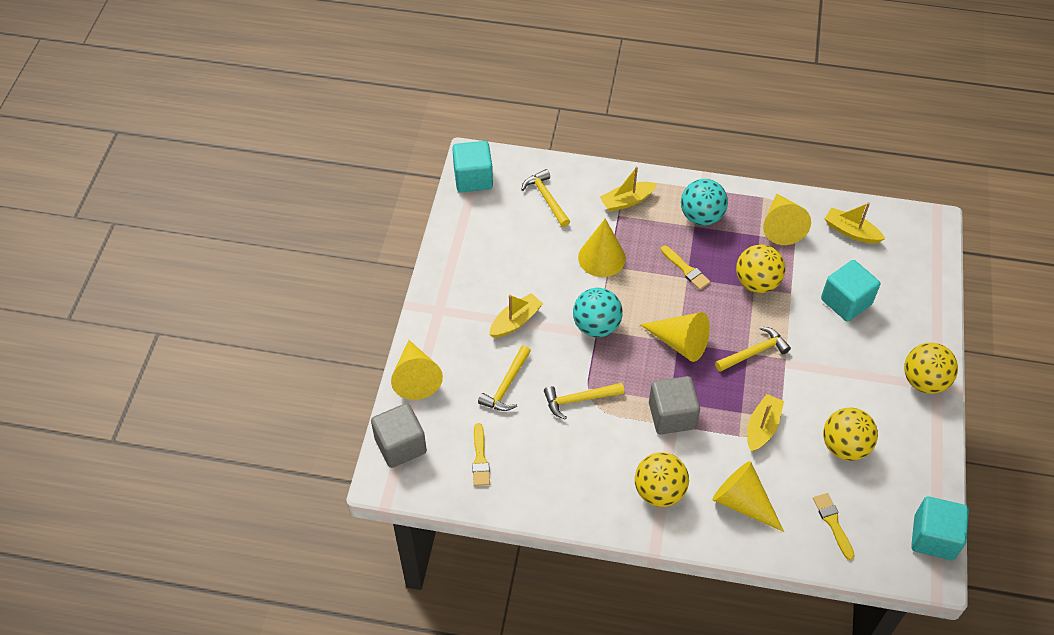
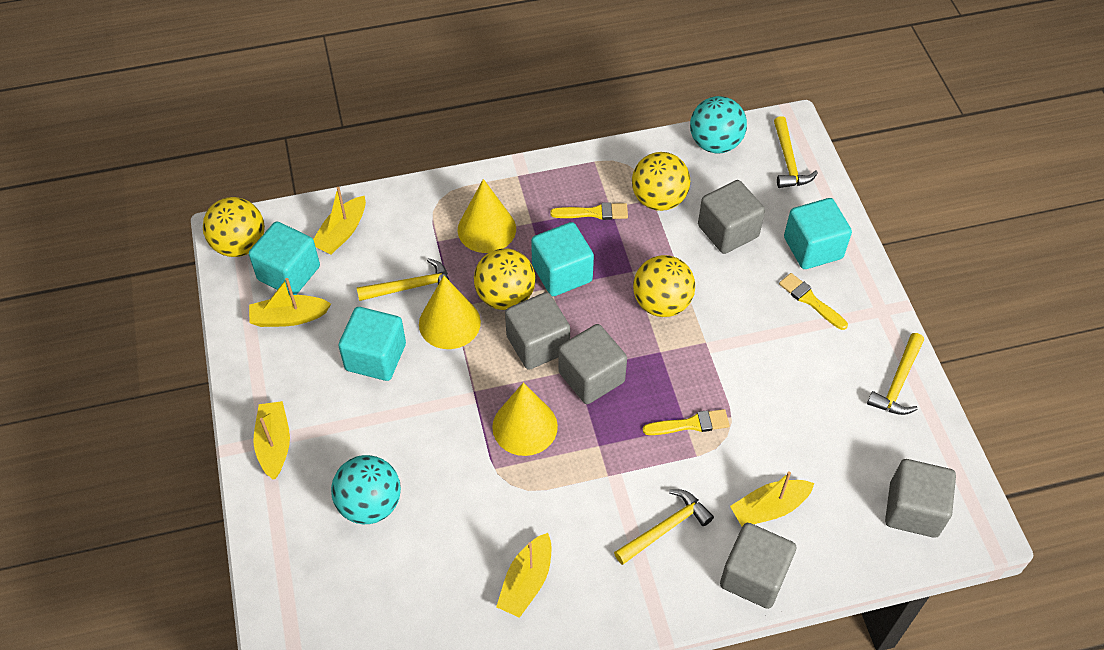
grey cube: 2 -> 5
turquoise cube: 3 -> 4
yellow boat: 4 -> 5
yellow cone: 5 -> 3

